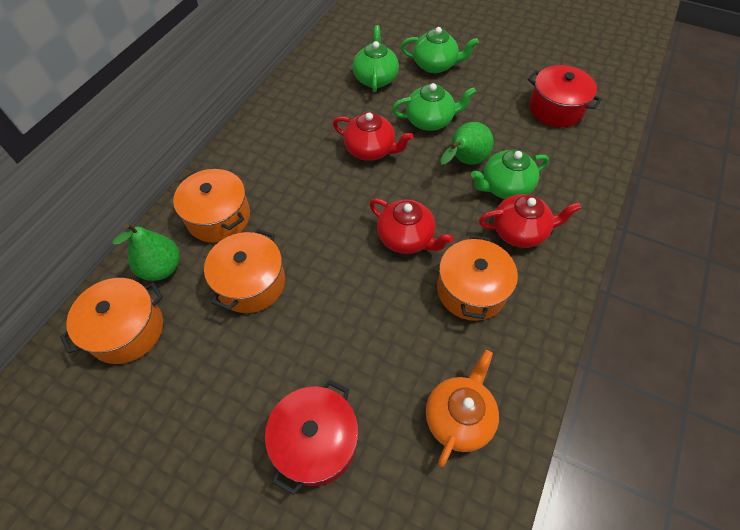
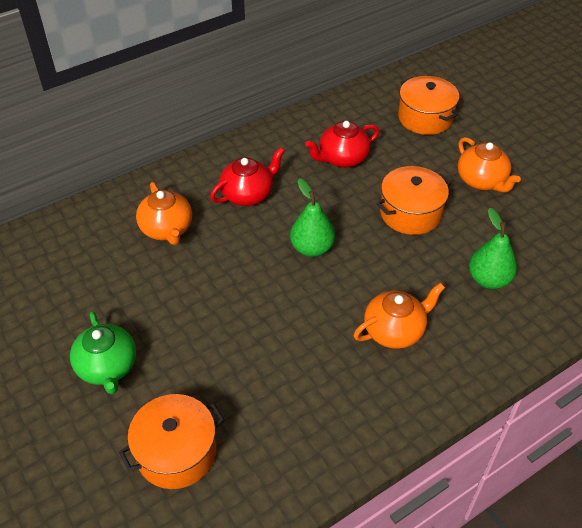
green teapot: 4 -> 1
orange pot: 4 -> 3
orange teapot: 1 -> 3
red pot: 2 -> 0
red teapot: 3 -> 2

